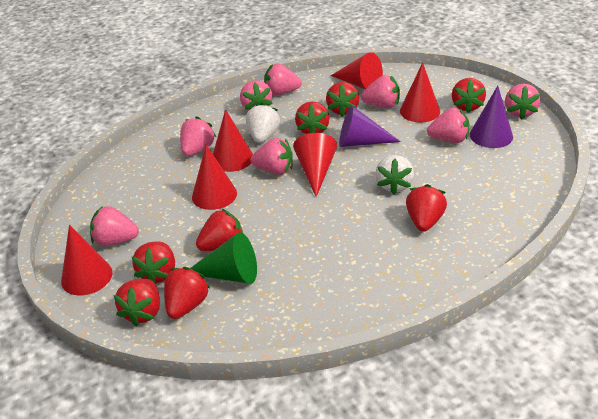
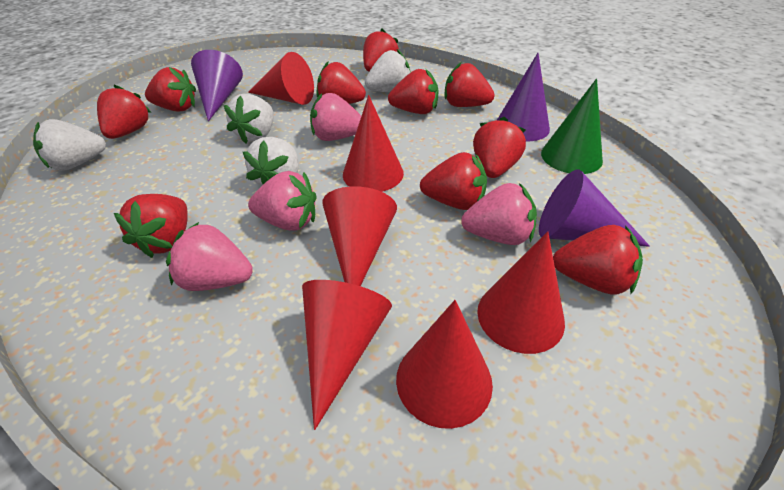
pink strawberry: 8 -> 4
purple cone: 2 -> 3
red strawberry: 8 -> 10
white strawberry: 2 -> 4

